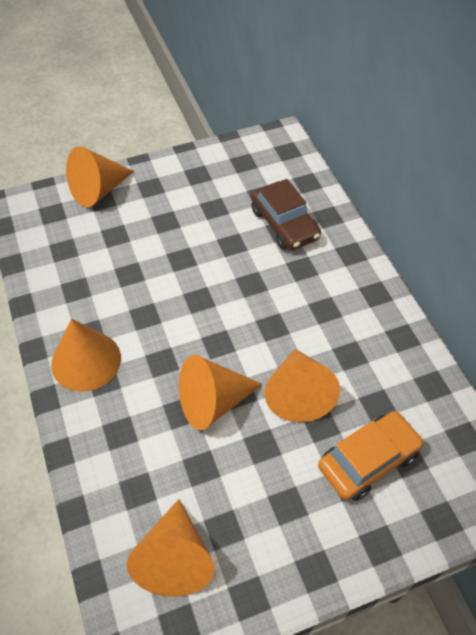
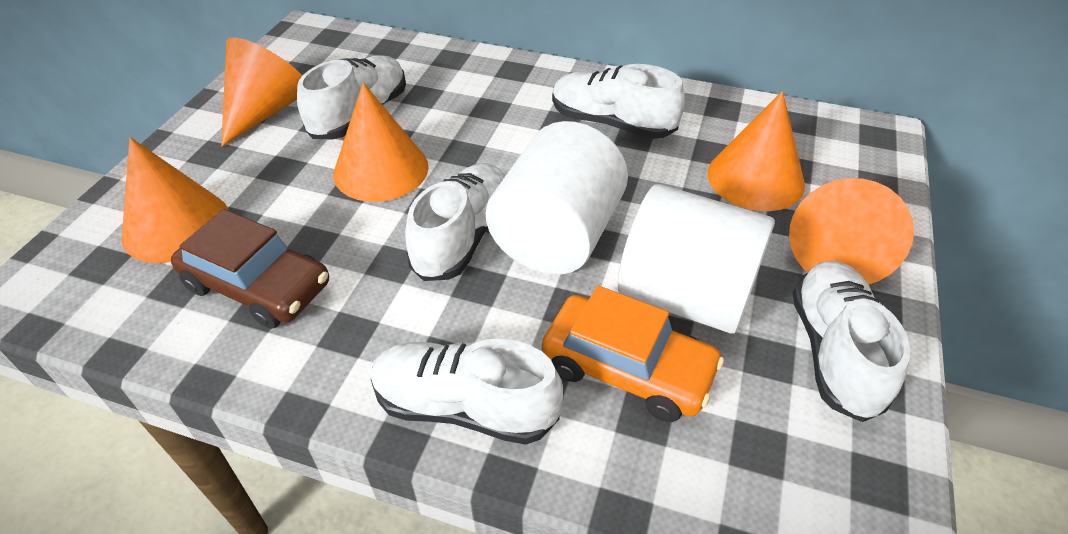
white cylinder: 0 -> 2
white shoe: 0 -> 5

